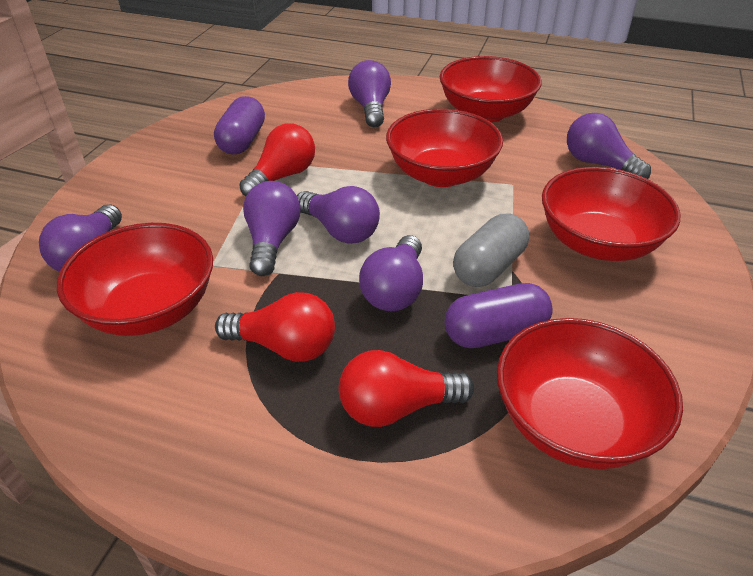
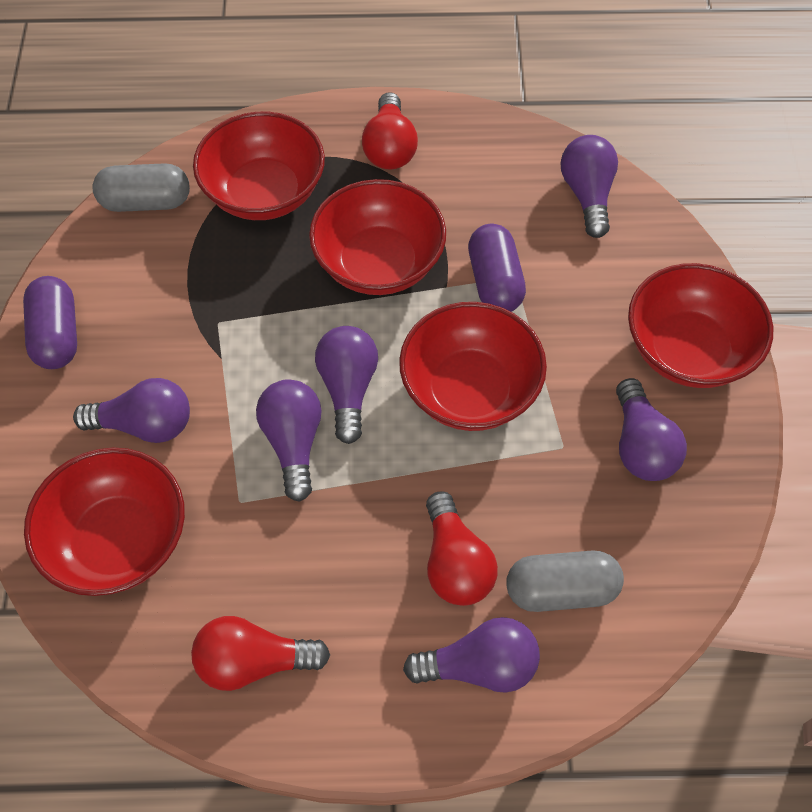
grey capsule: 1 -> 2

